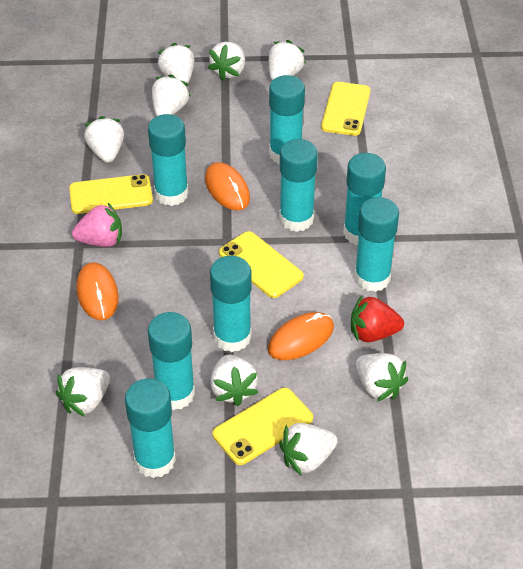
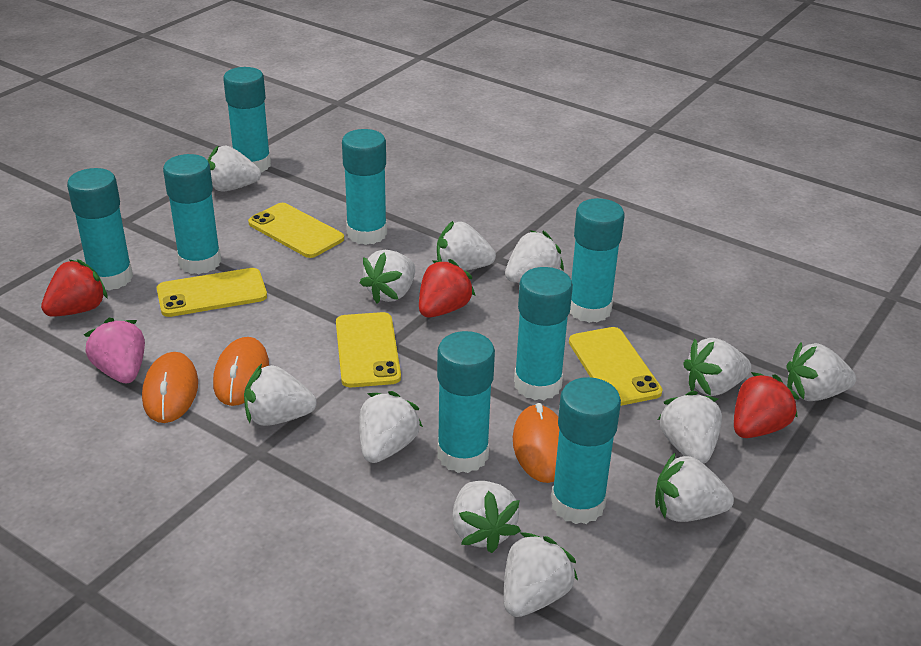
red strawberry: 1 -> 3
white strawberry: 9 -> 12

